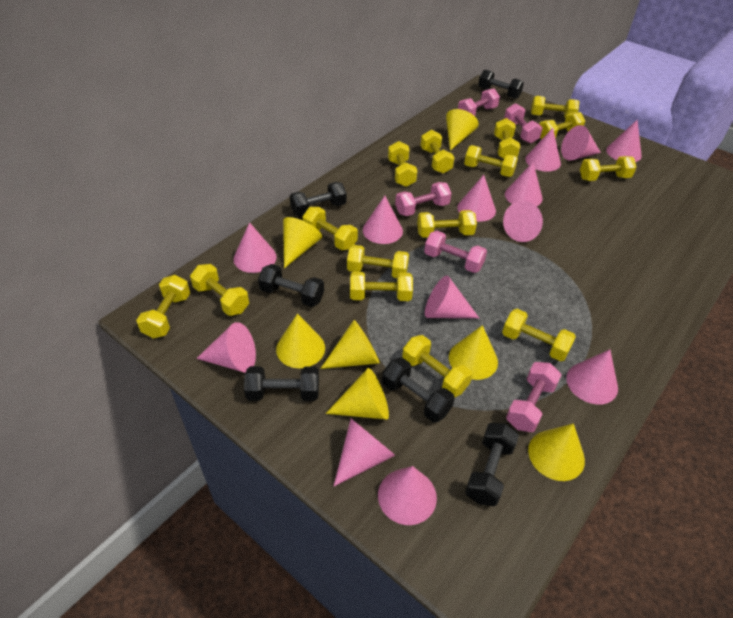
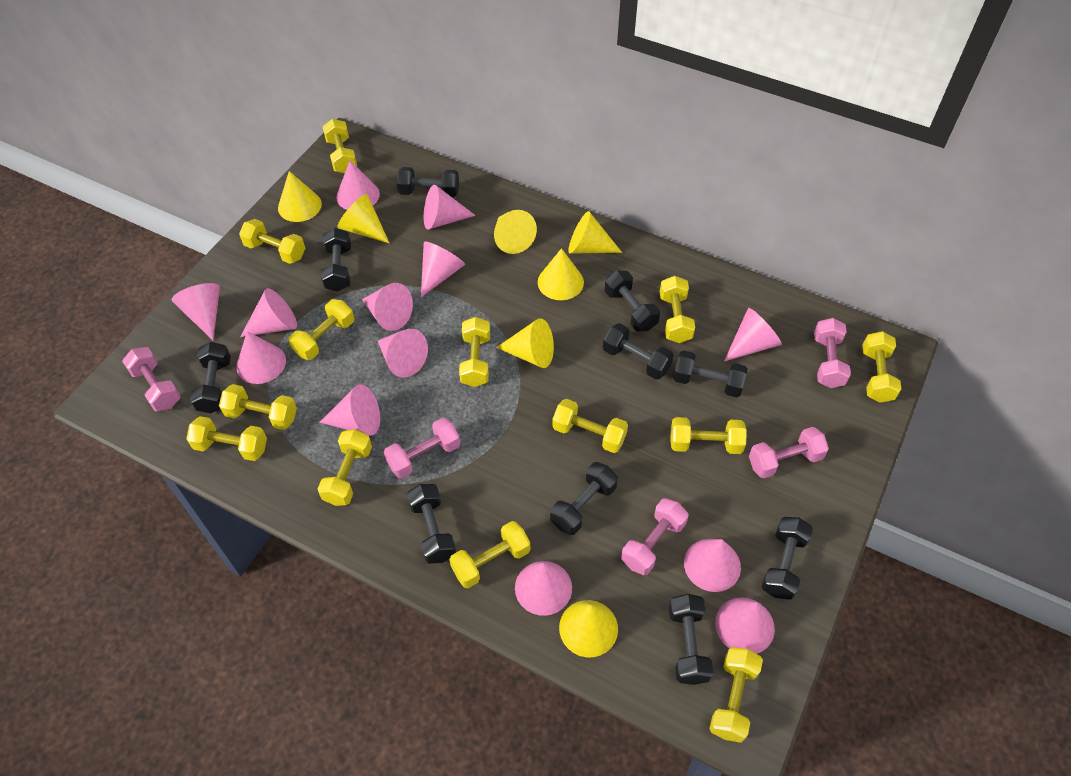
black dumbbell: 6 -> 10
yellow dumbbell: 15 -> 13

